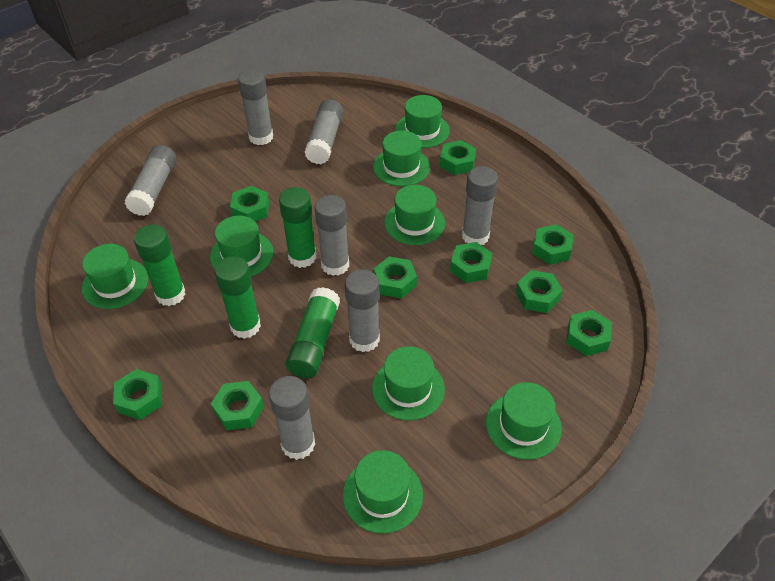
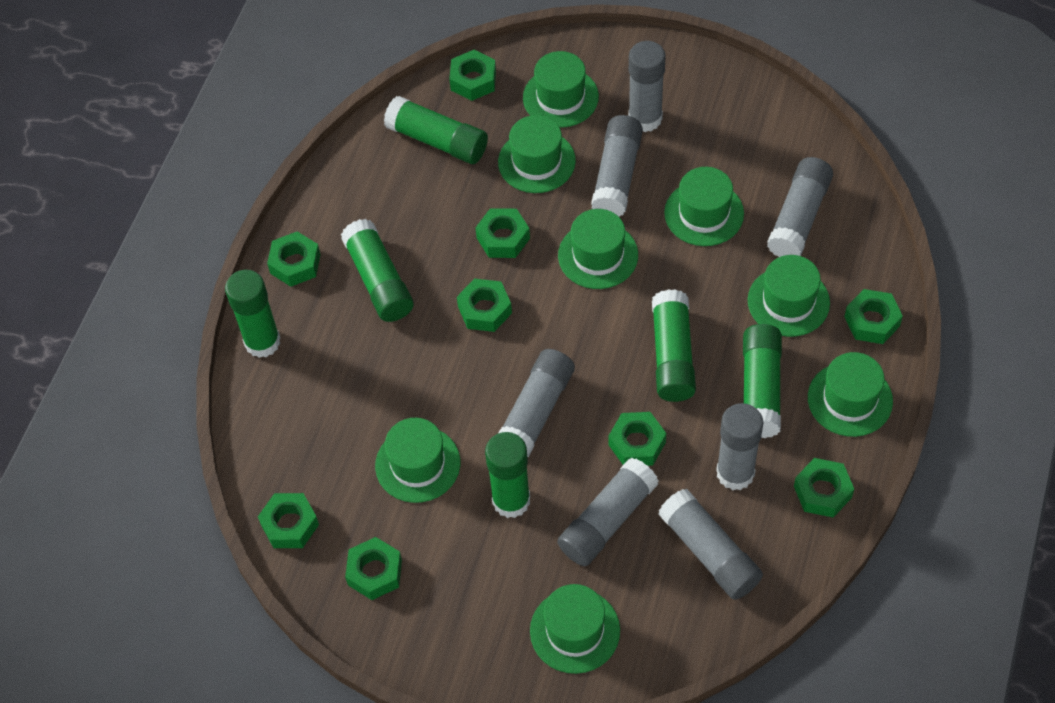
green glue stick: 4 -> 6

